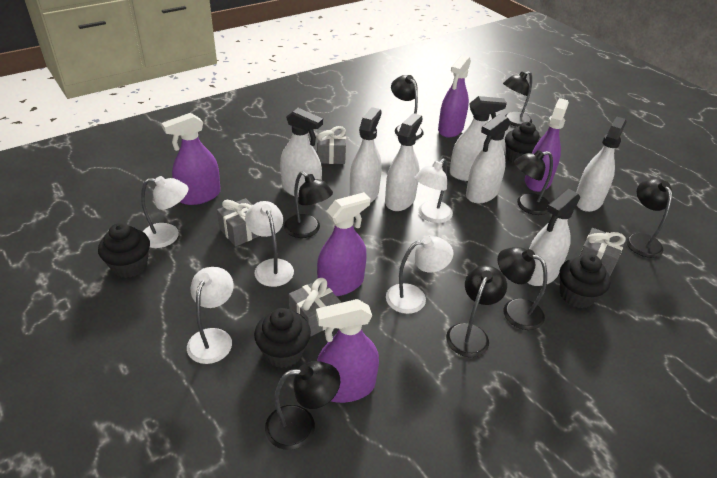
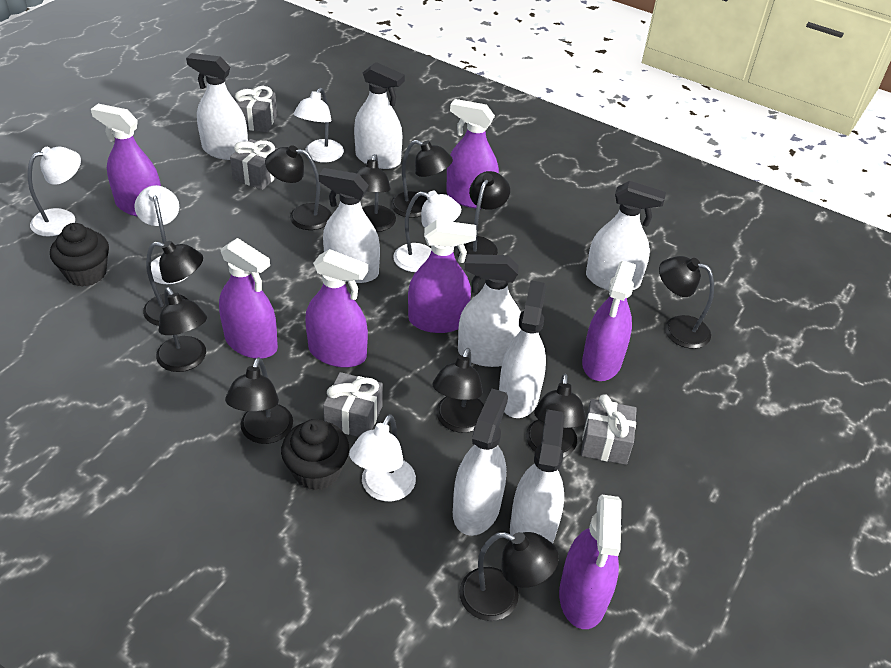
black cupcake: 4 -> 2
black lamp: 8 -> 11
purple spray bottle: 5 -> 7
white spray bottle: 7 -> 8

